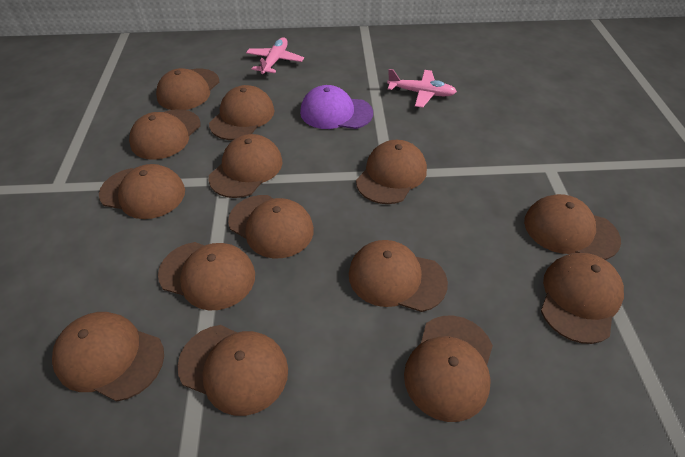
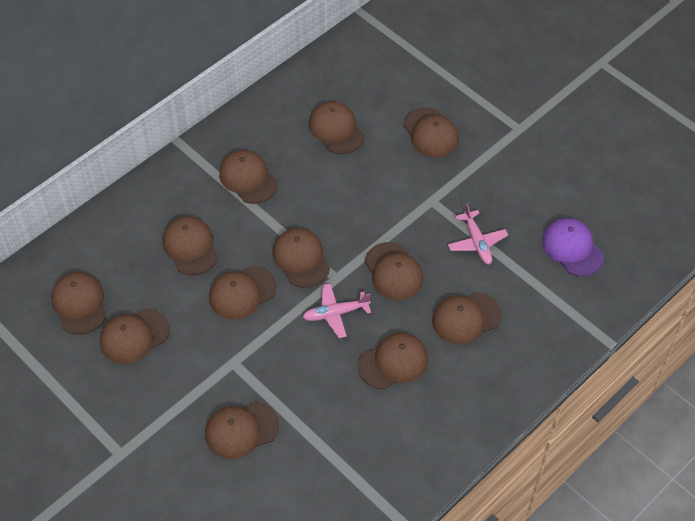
brown cap: 14 -> 12

